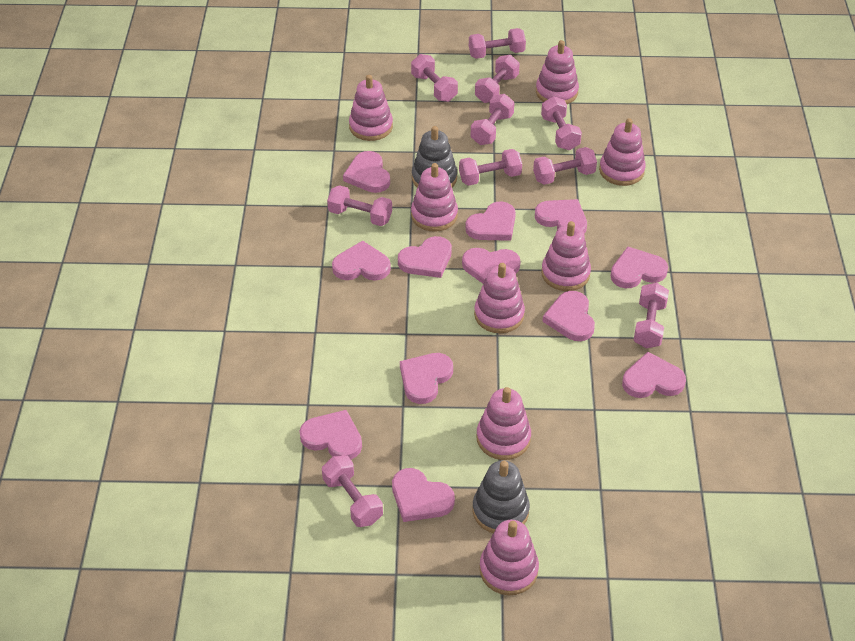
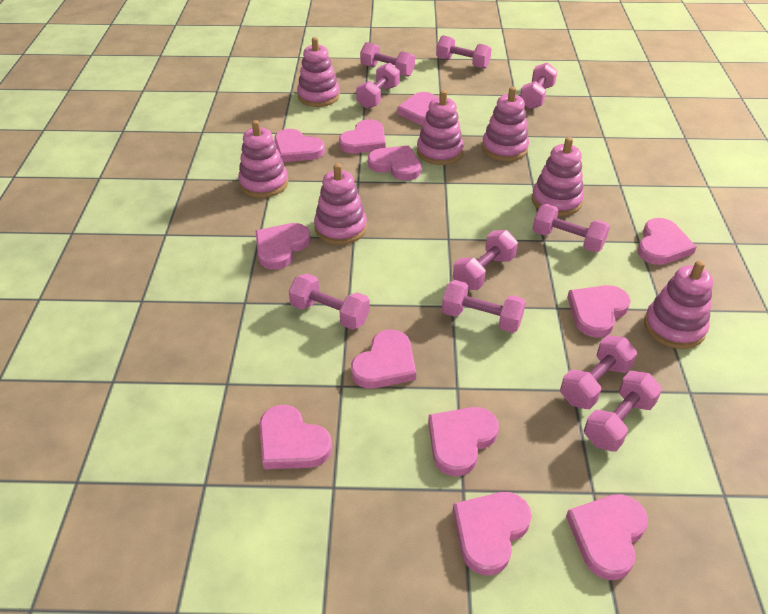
grey stacking toy: 2 -> 0
pink stacking toy: 8 -> 7

